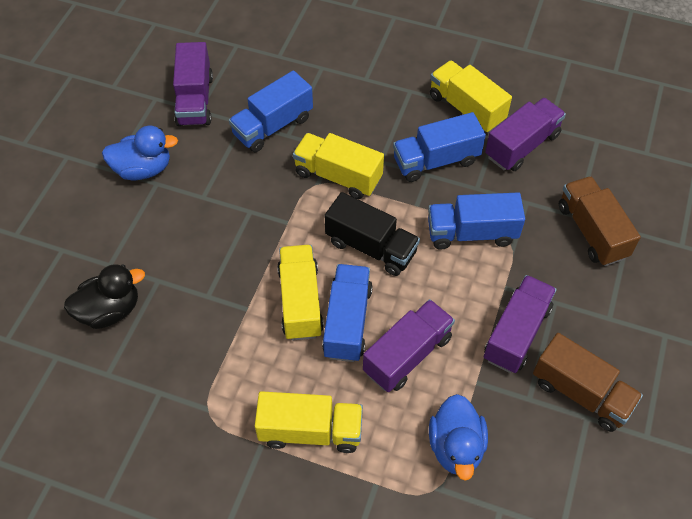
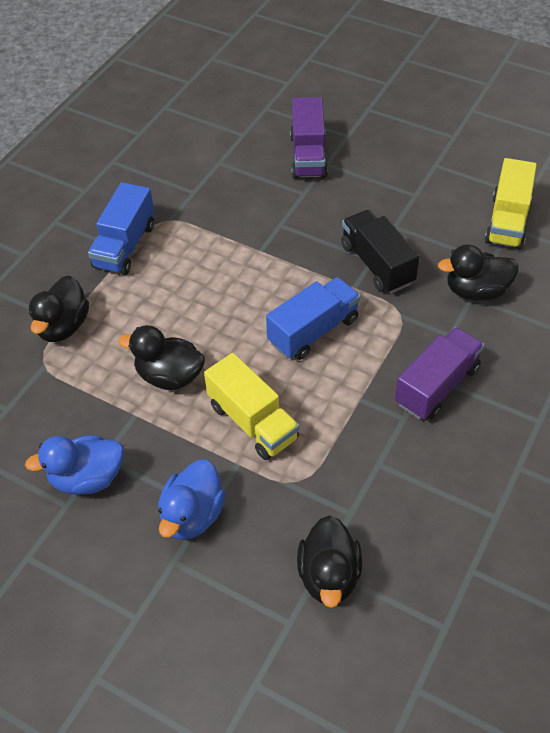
black duck: 1 -> 4
blue truck: 4 -> 2
brown truck: 2 -> 0
purple truck: 4 -> 2
yellow truck: 4 -> 2

